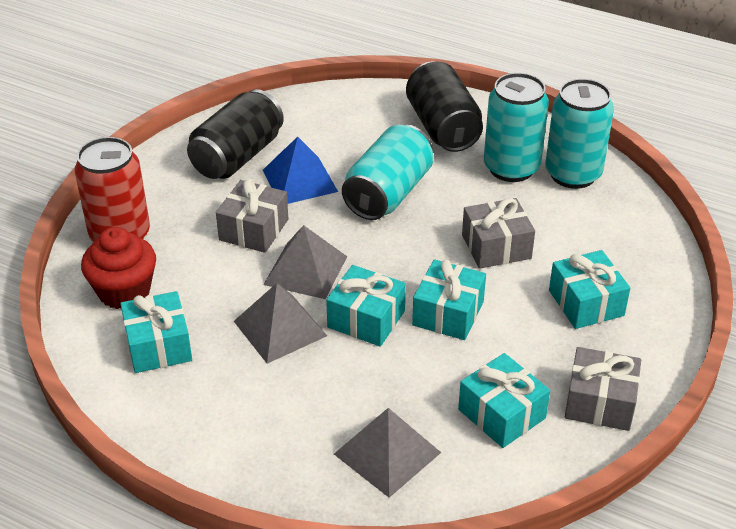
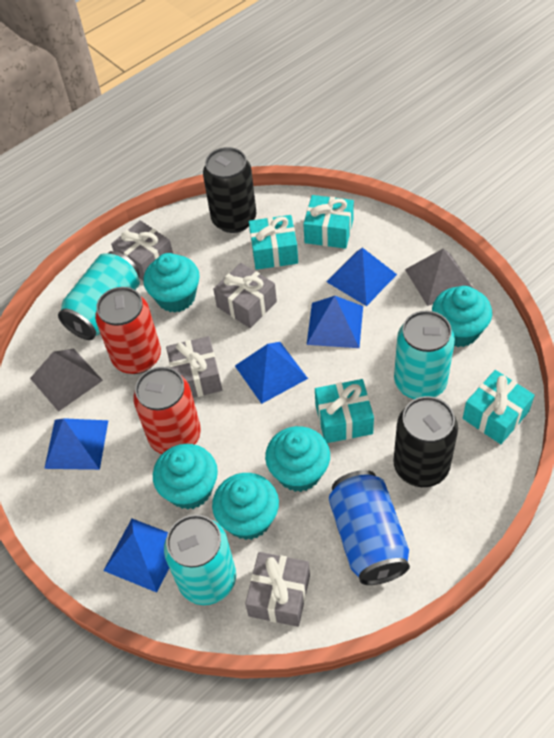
blue can: 0 -> 1
blue pyramid: 1 -> 5
grey gift: 3 -> 4
grey pyramid: 3 -> 2
red can: 1 -> 2
red cupcake: 1 -> 0
turquoise cupcake: 0 -> 5
turquoise gift: 5 -> 4

